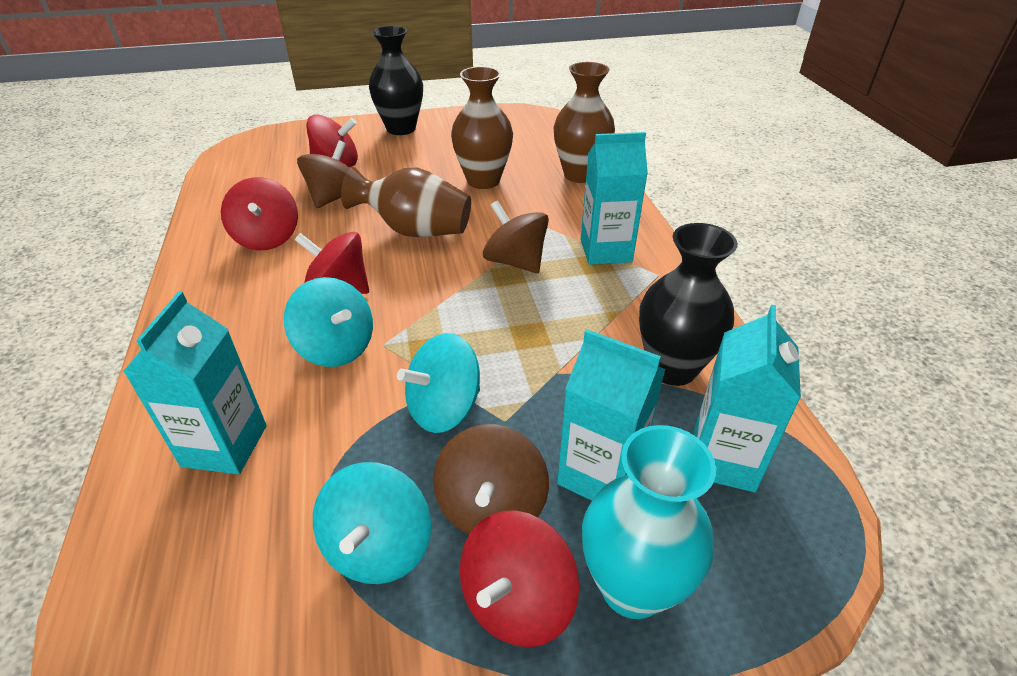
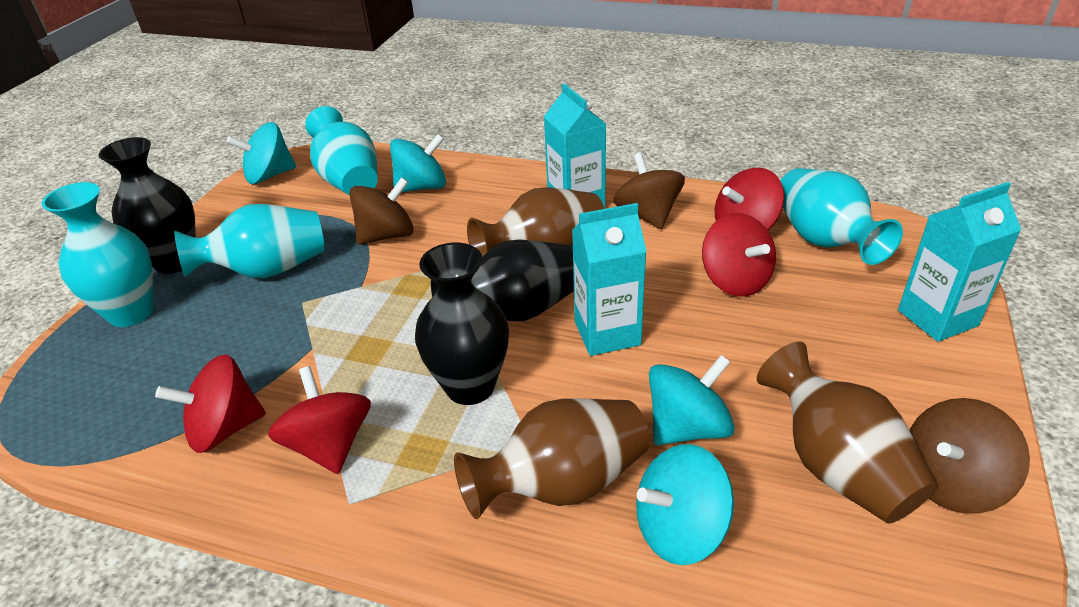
black vase: 2 -> 3
turquoise carton: 4 -> 3
turquoise spinning top: 3 -> 4
turquoise vase: 1 -> 4

